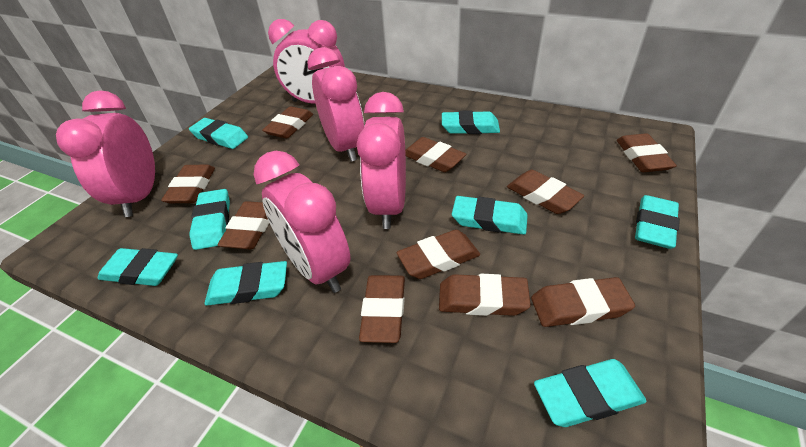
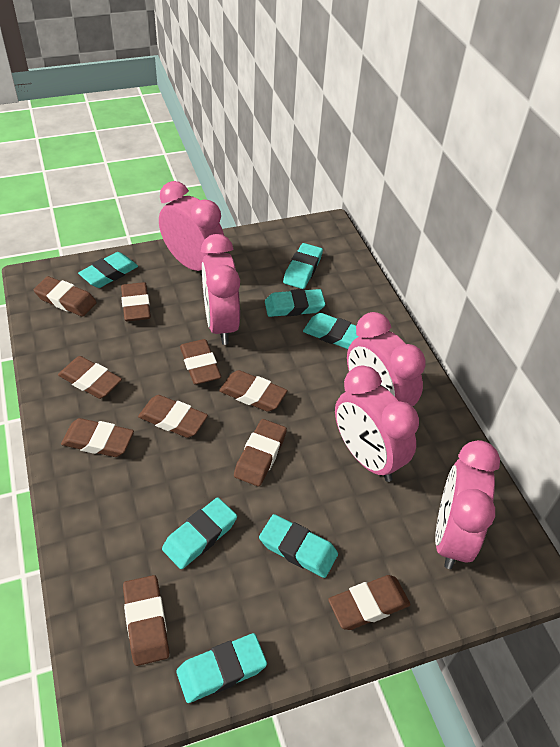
turquoise eraser: 8 -> 7

